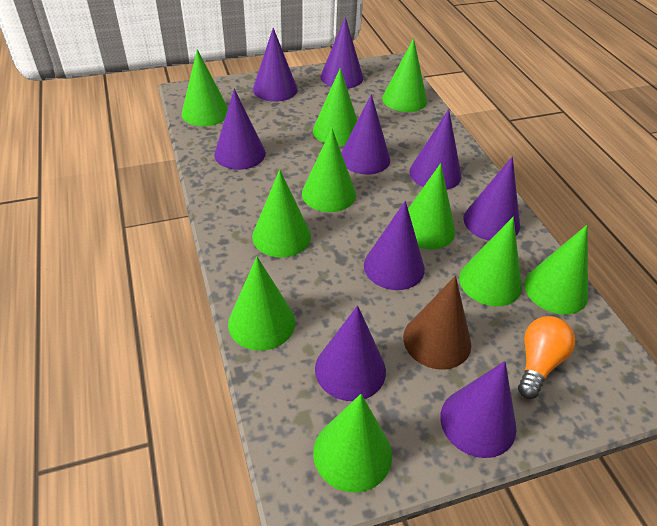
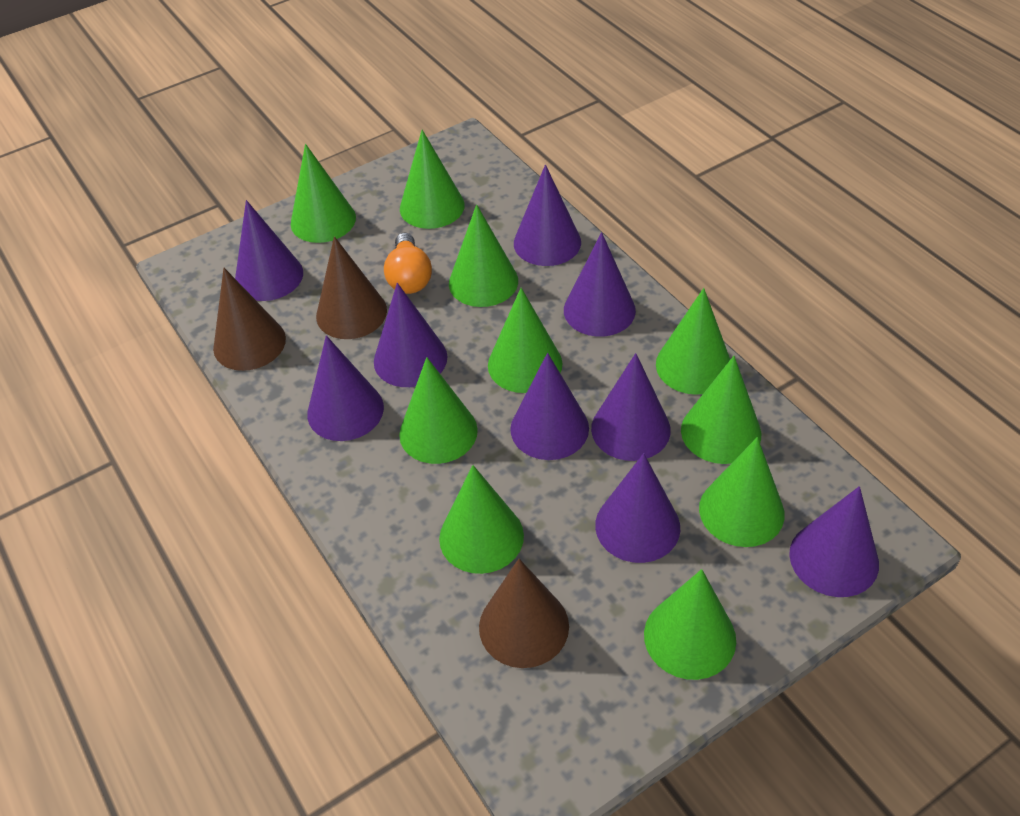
brown cone: 1 -> 3

